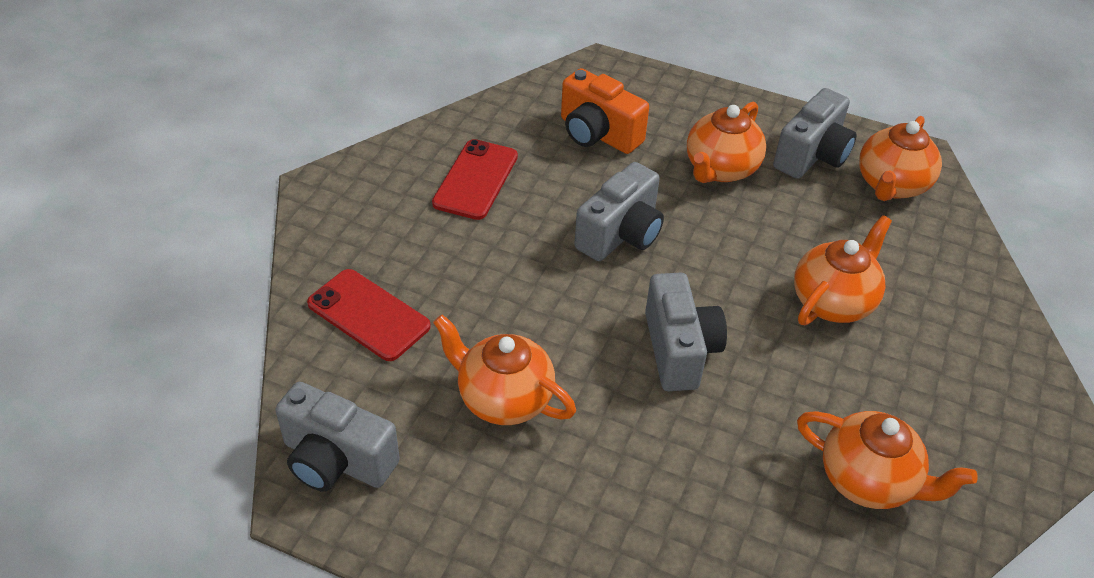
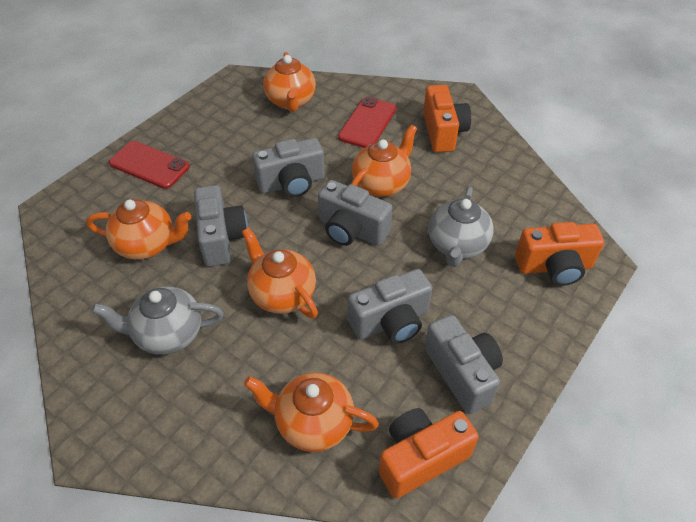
grey camera: 4 -> 5
grey teapot: 0 -> 2
orange camera: 1 -> 3

